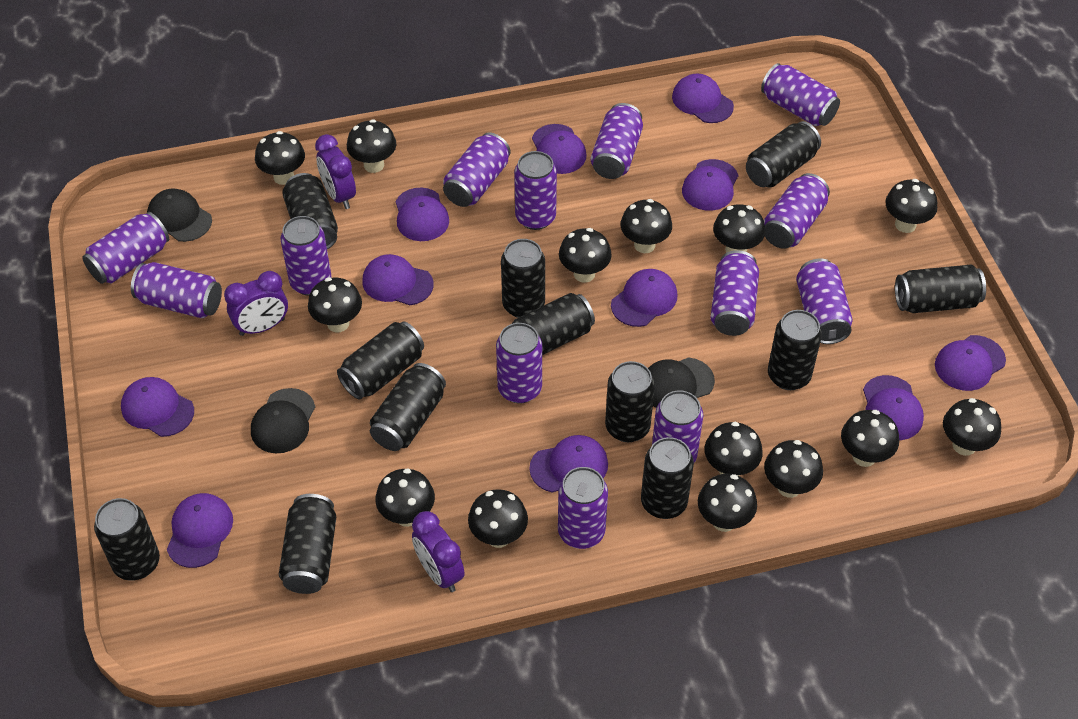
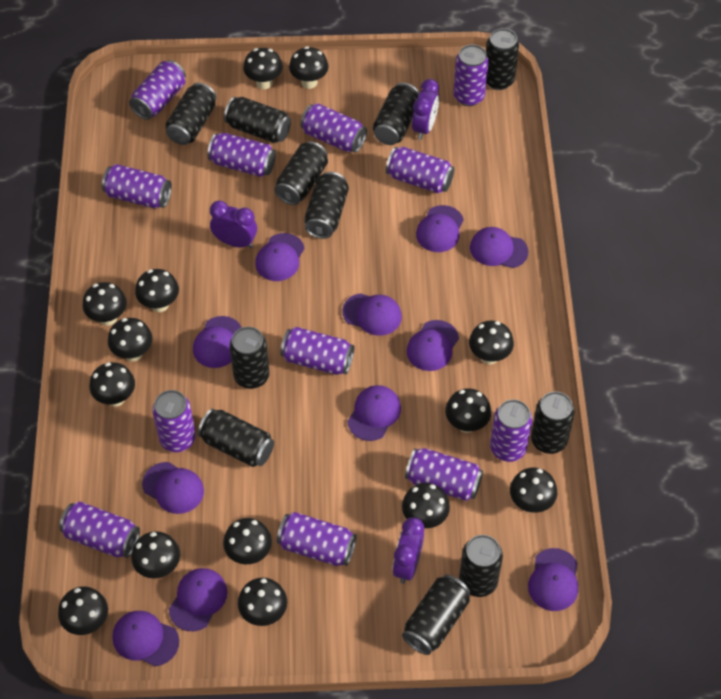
black can: 12 -> 11
black cap: 3 -> 0
purple can: 13 -> 12

